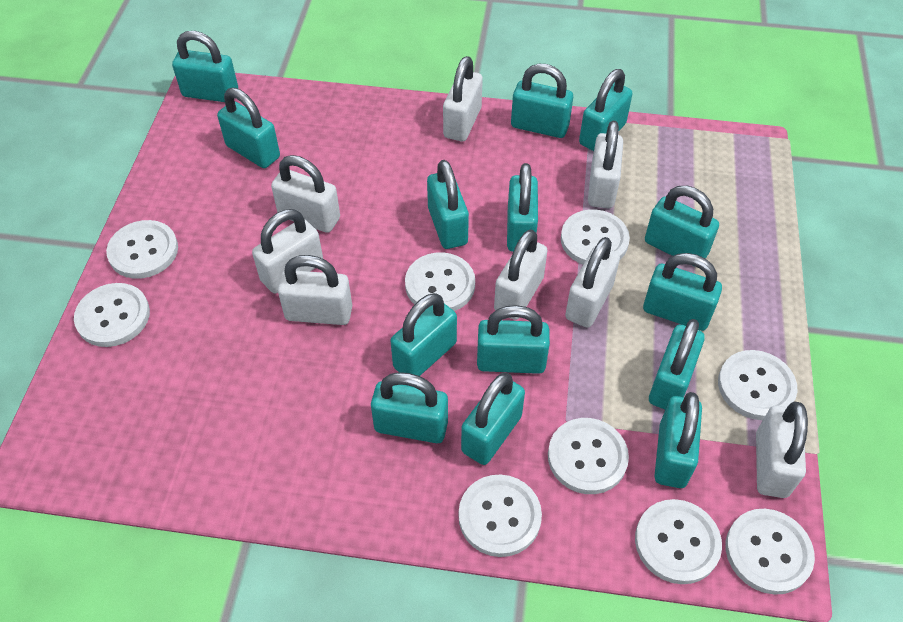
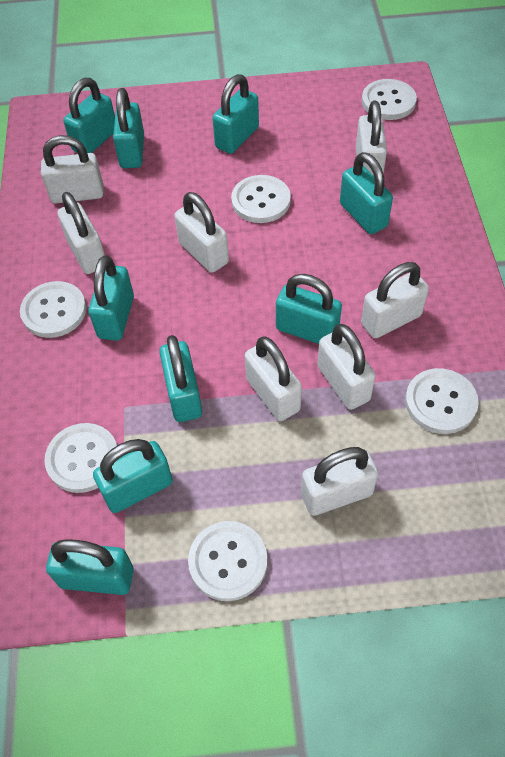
turquoise padlock: 14 -> 9
white button: 9 -> 6

